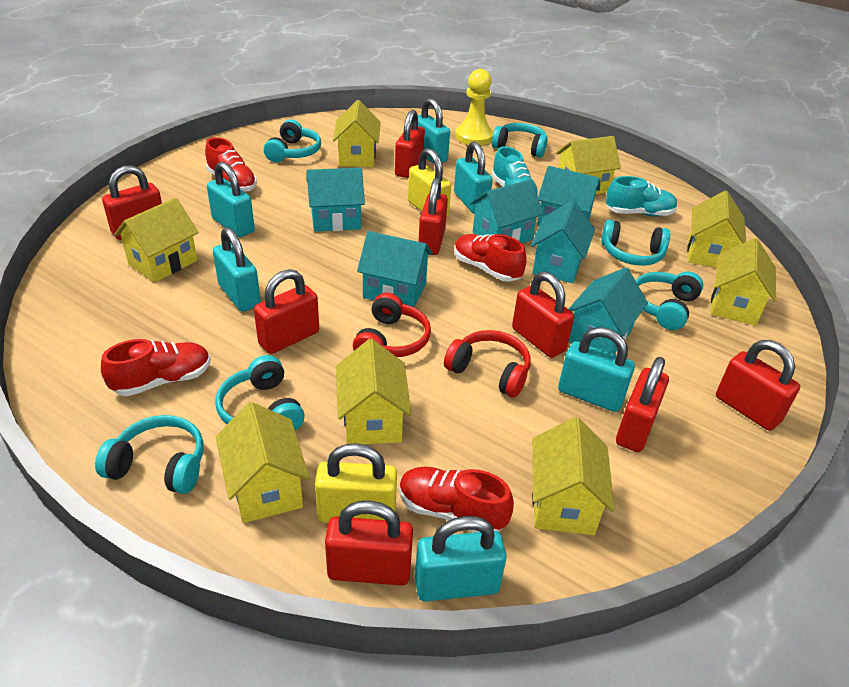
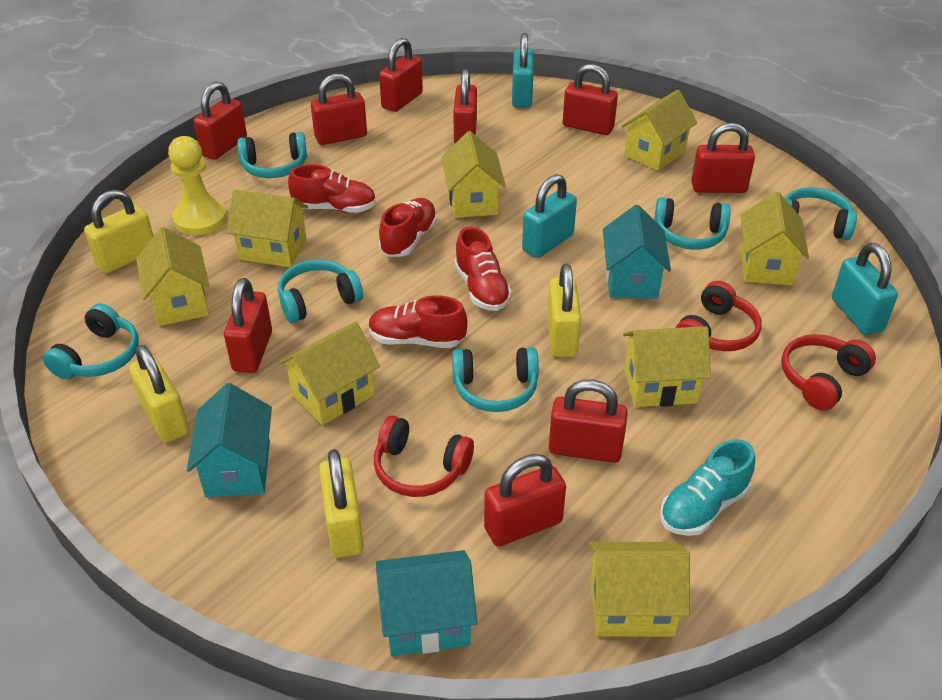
red headphones: 2 -> 3
red padlock: 8 -> 9
turquoise house: 6 -> 3
turquoise padlock: 6 -> 3
turquoise shoe: 2 -> 1
yellow padlock: 2 -> 4

